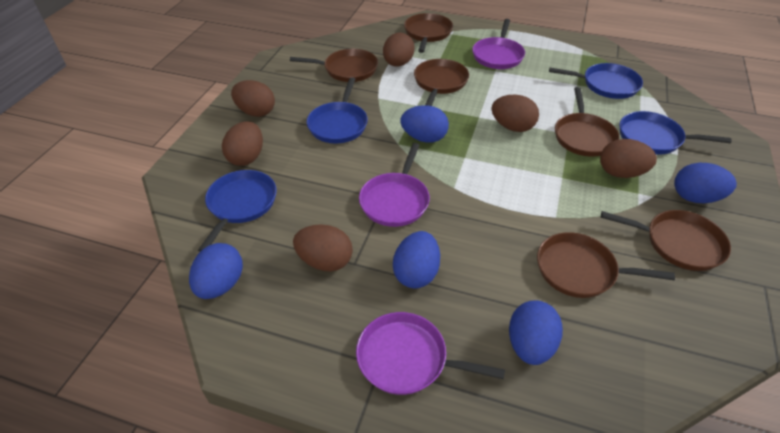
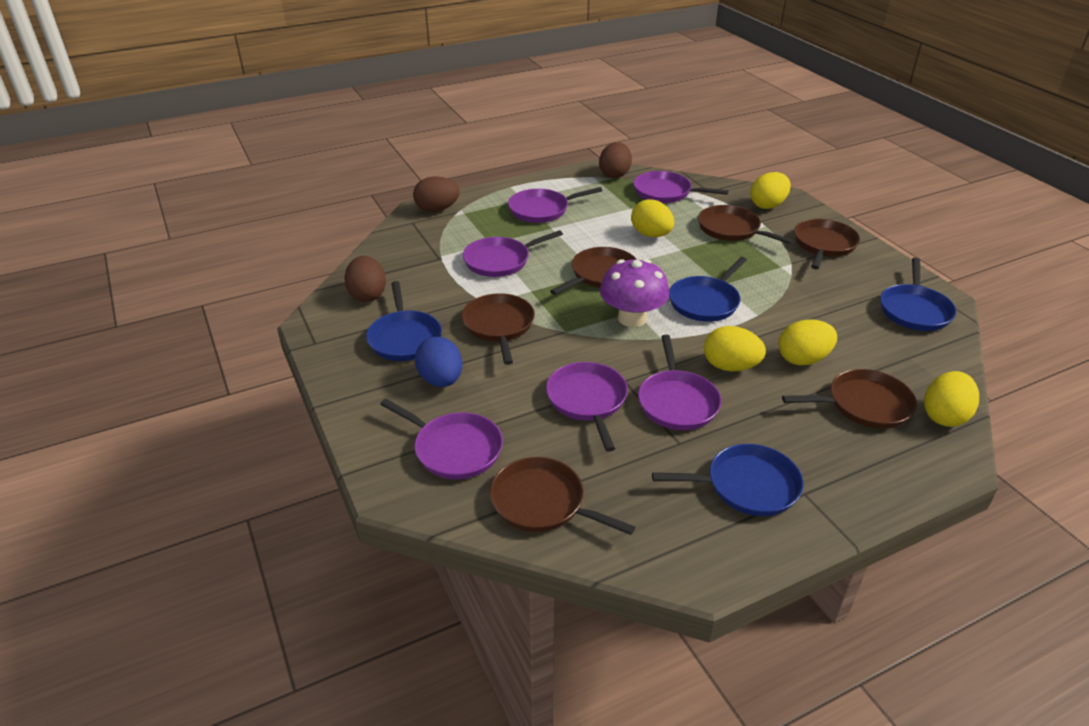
blue egg: 5 -> 1
brown egg: 6 -> 3
purple mushroom: 0 -> 1
purple pan: 3 -> 6
yellow egg: 0 -> 5

